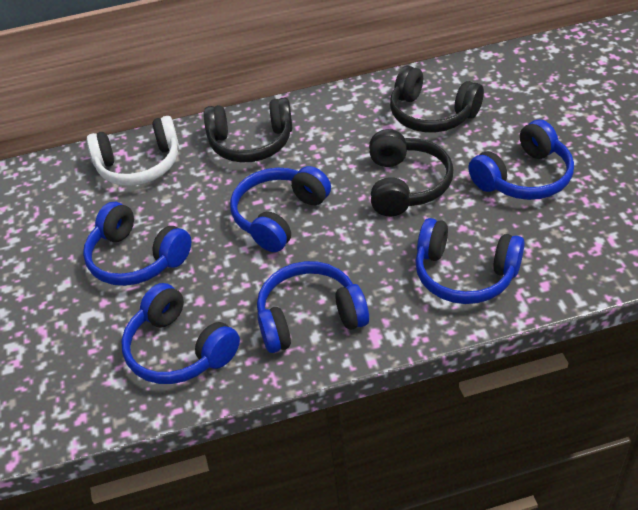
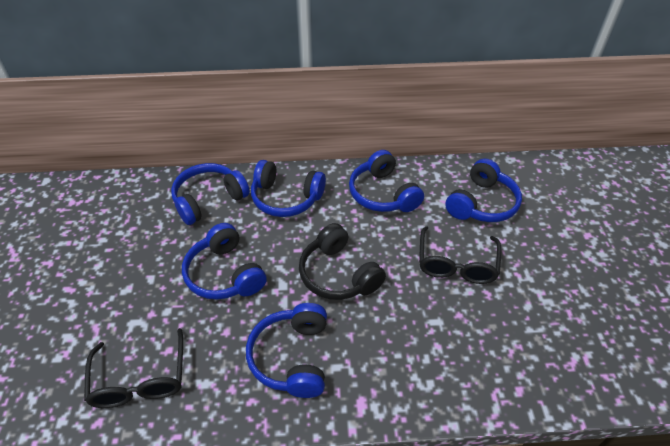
black glasses: 0 -> 2
black headphones: 3 -> 1
white headphones: 1 -> 0

